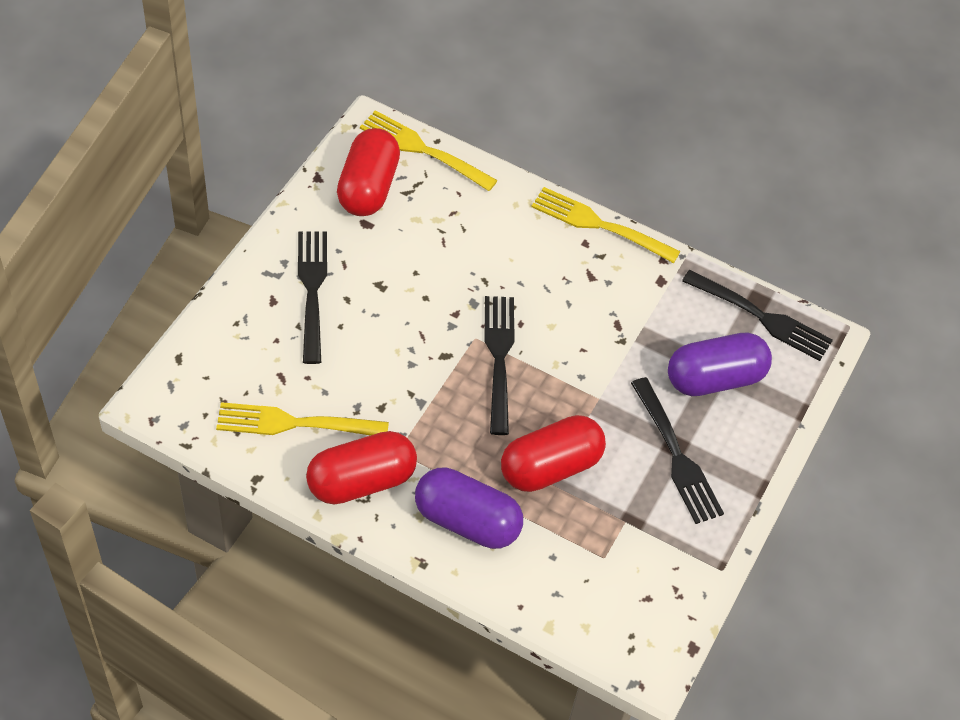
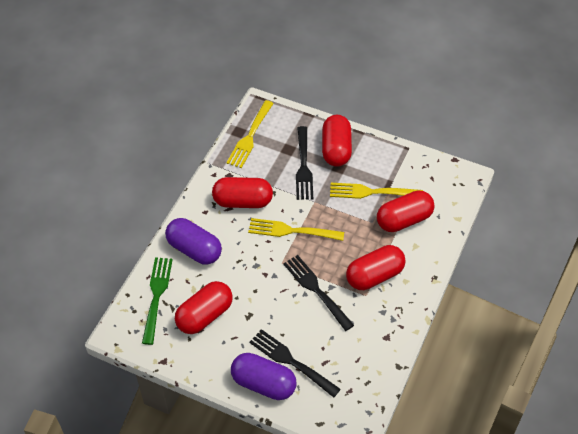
black fork: 4 -> 3
green fork: 0 -> 1
red capsule: 3 -> 5

